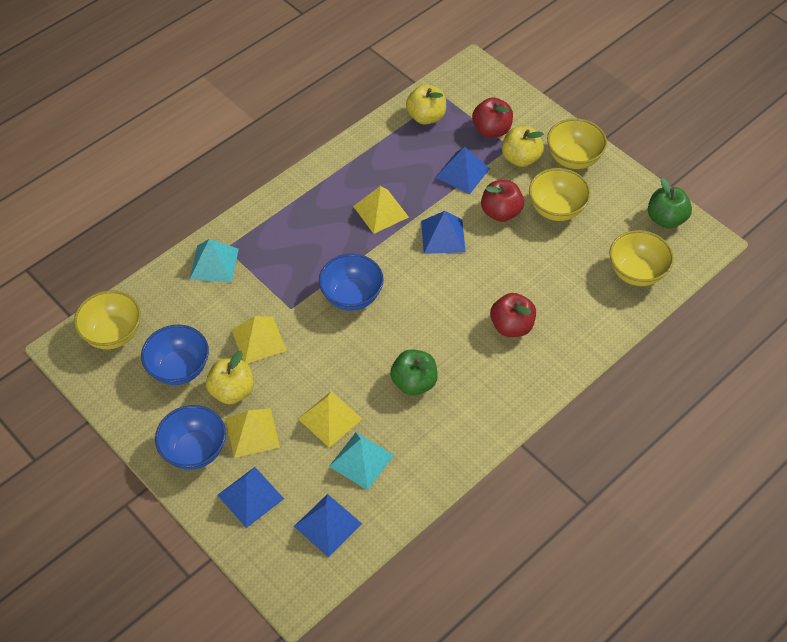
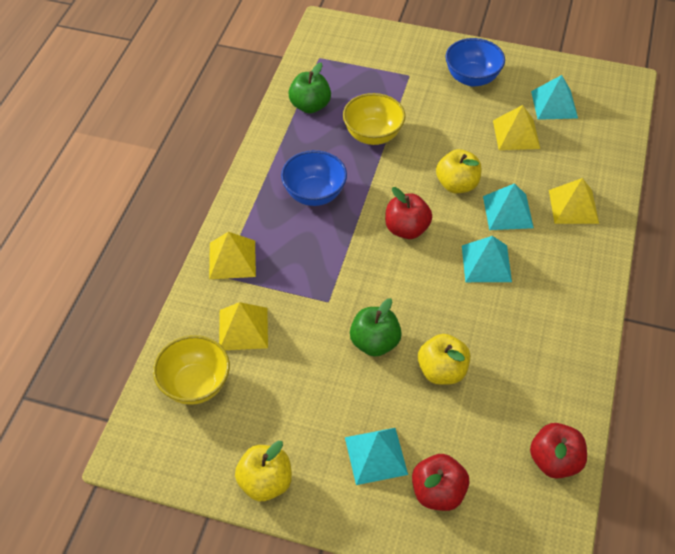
blue bowl: 3 -> 2
blue pyramid: 4 -> 0
turquoise pyramid: 2 -> 4
yellow bowl: 4 -> 2

